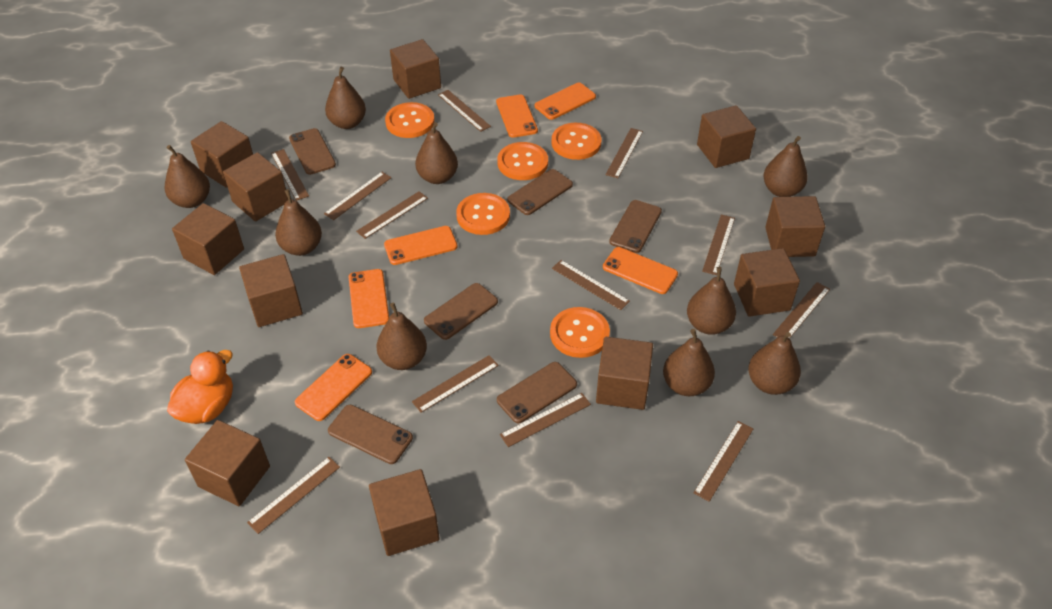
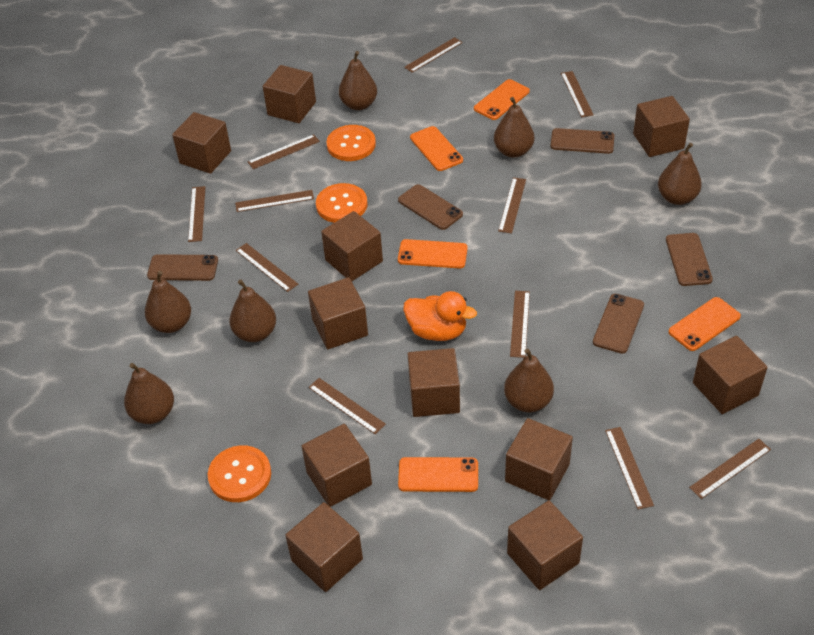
brown pear: 9 -> 7
brown phone: 6 -> 5
brown ruler: 12 -> 11
orange button: 5 -> 3
orange phone: 6 -> 5

